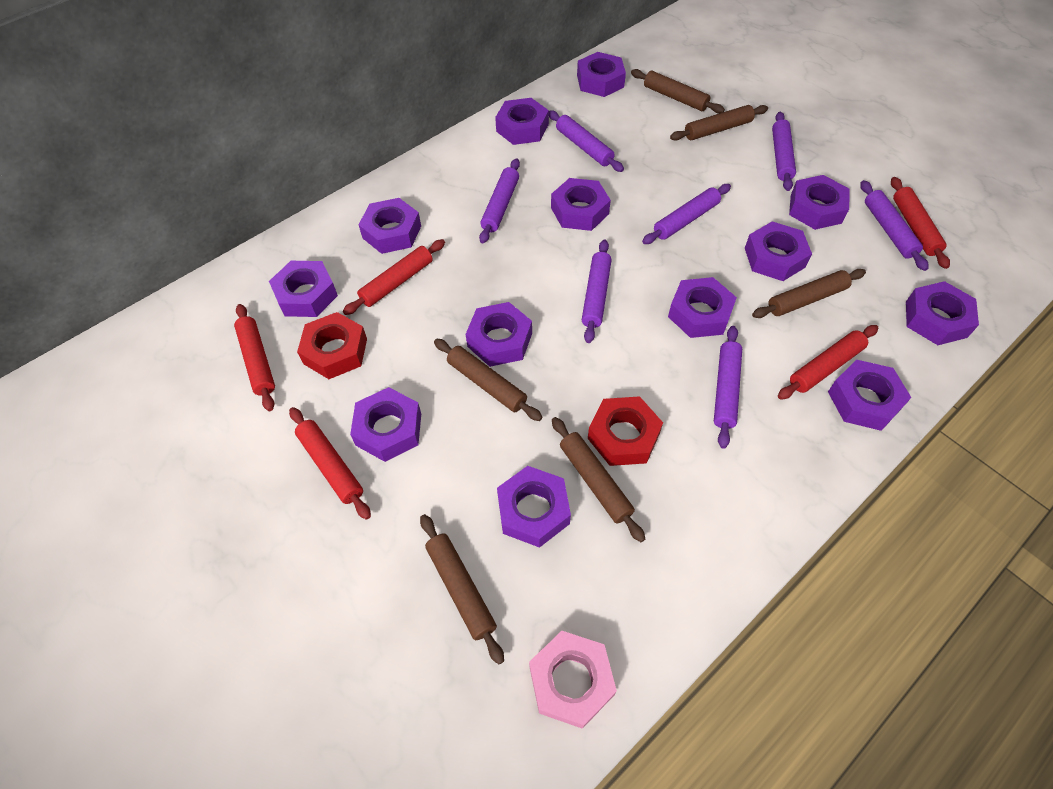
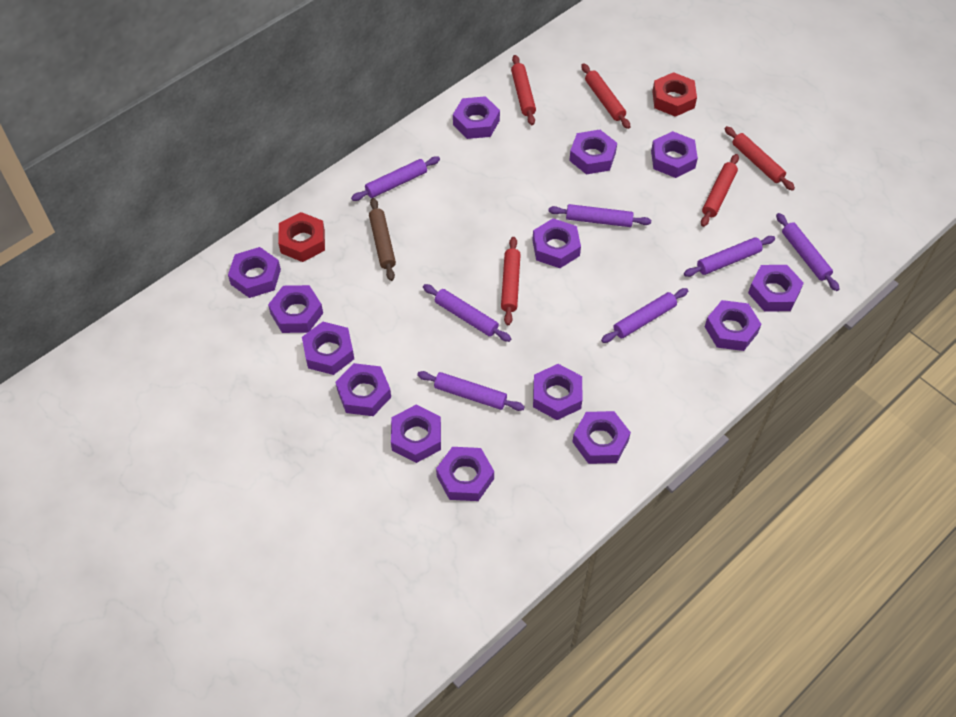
brown rolling pin: 6 -> 1
pink nut: 1 -> 0
purple nut: 13 -> 14

